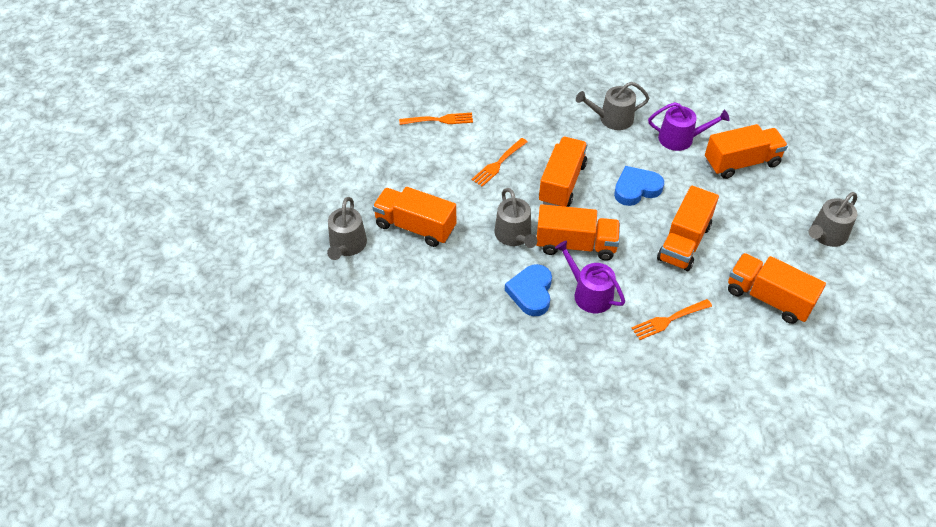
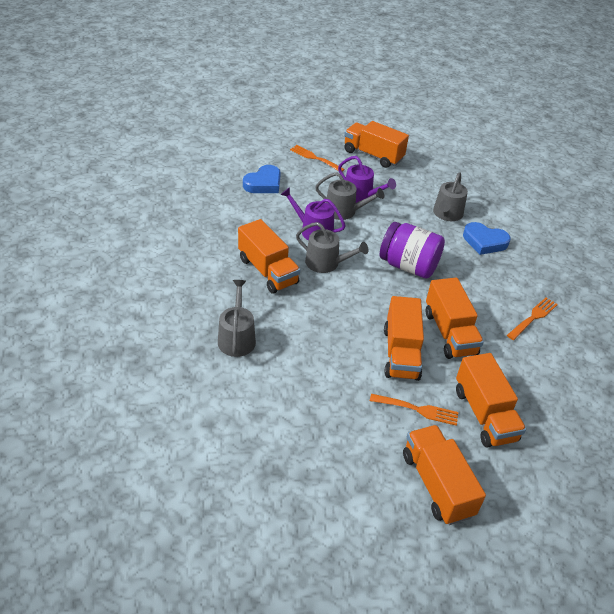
purple jar: 0 -> 1

